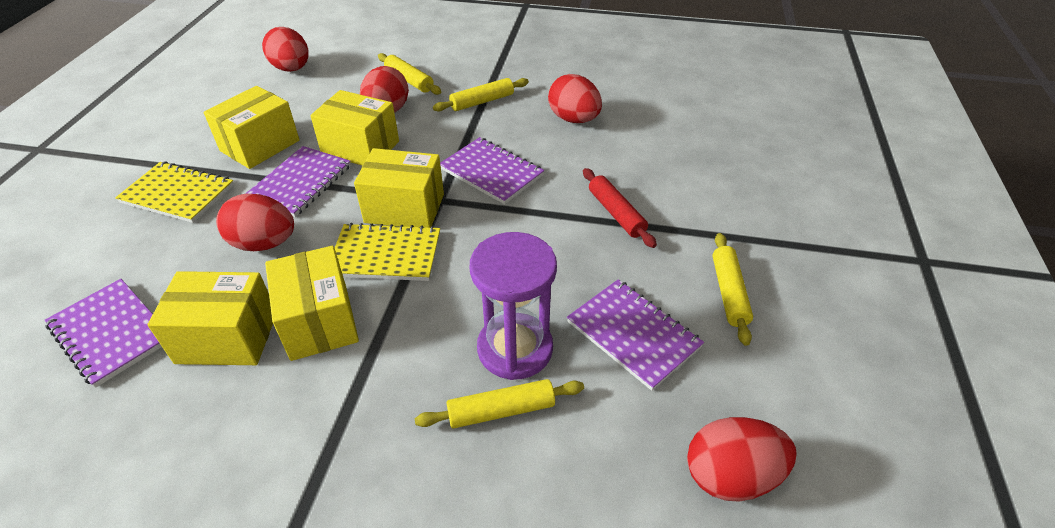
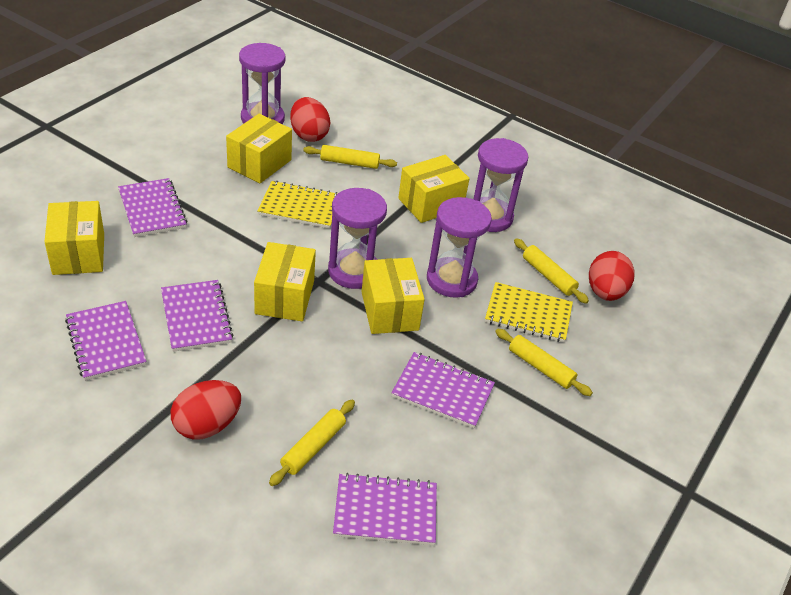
purple hourglass: 1 -> 4
purple notebook: 4 -> 5
red egg: 5 -> 3
red rolling pin: 1 -> 0

